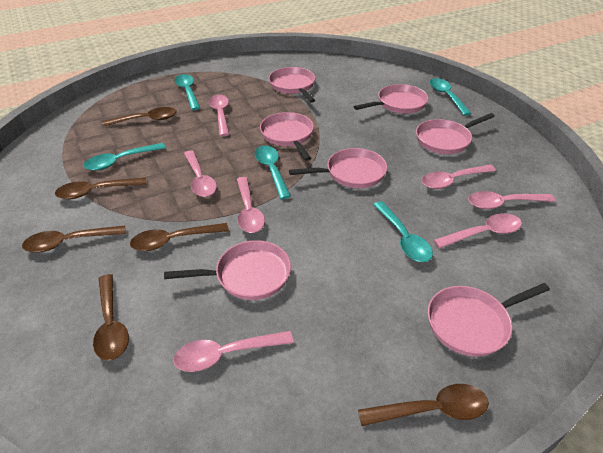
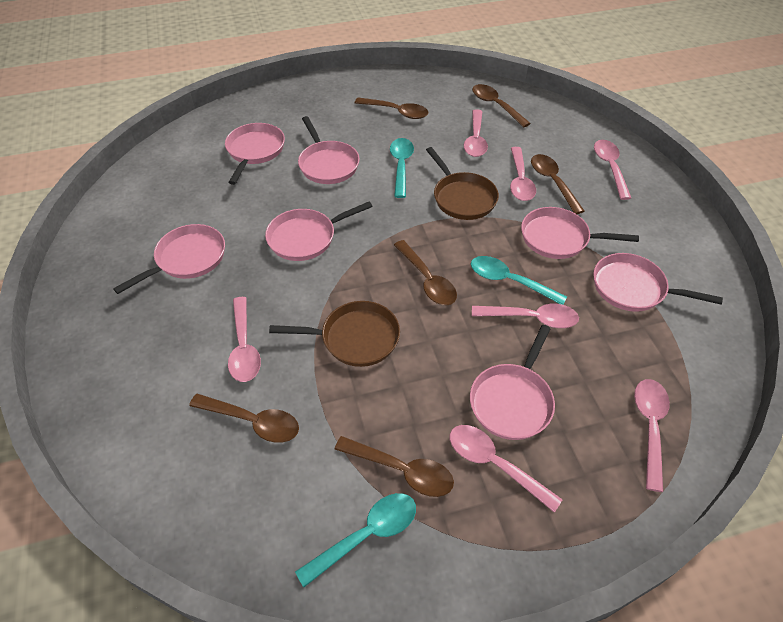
brown pan: 0 -> 2
turquoise spoon: 5 -> 3

